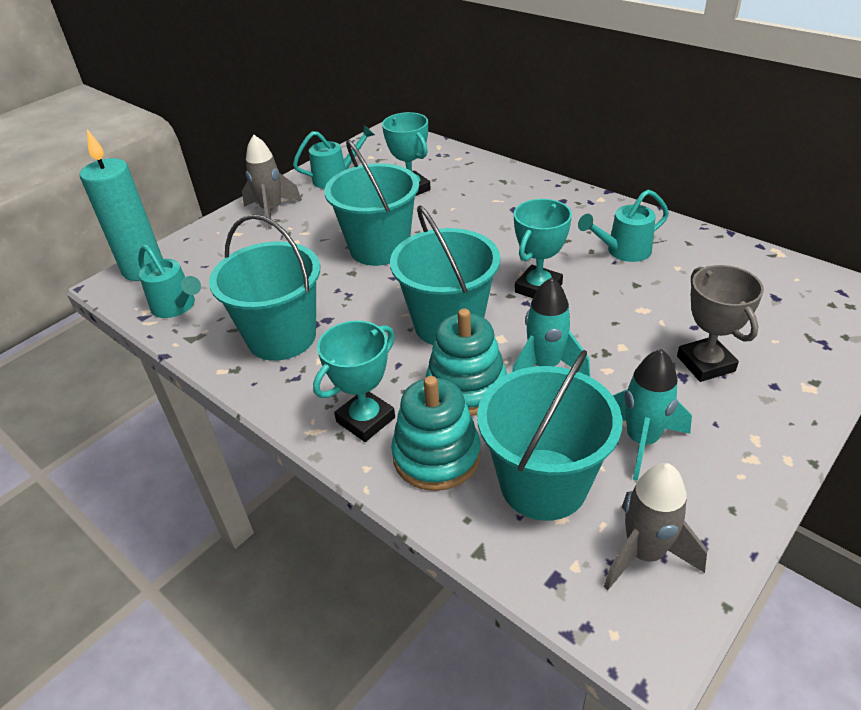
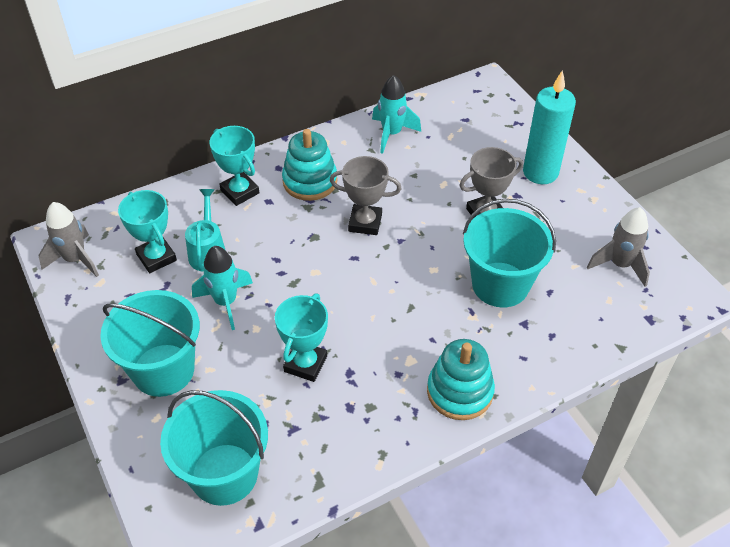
grey trophy: 1 -> 2
turquoise bucket: 4 -> 3
turquoise watering can: 3 -> 1

